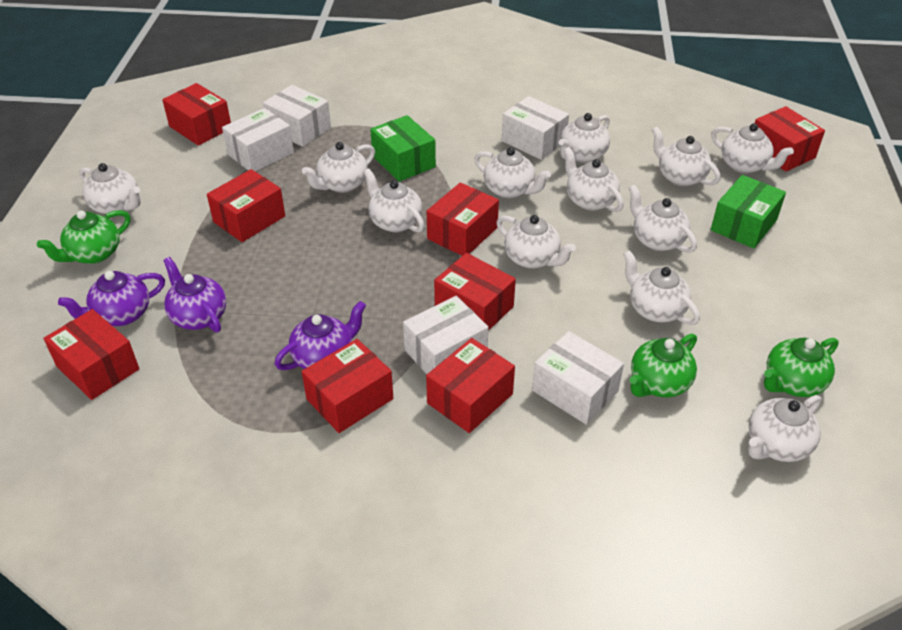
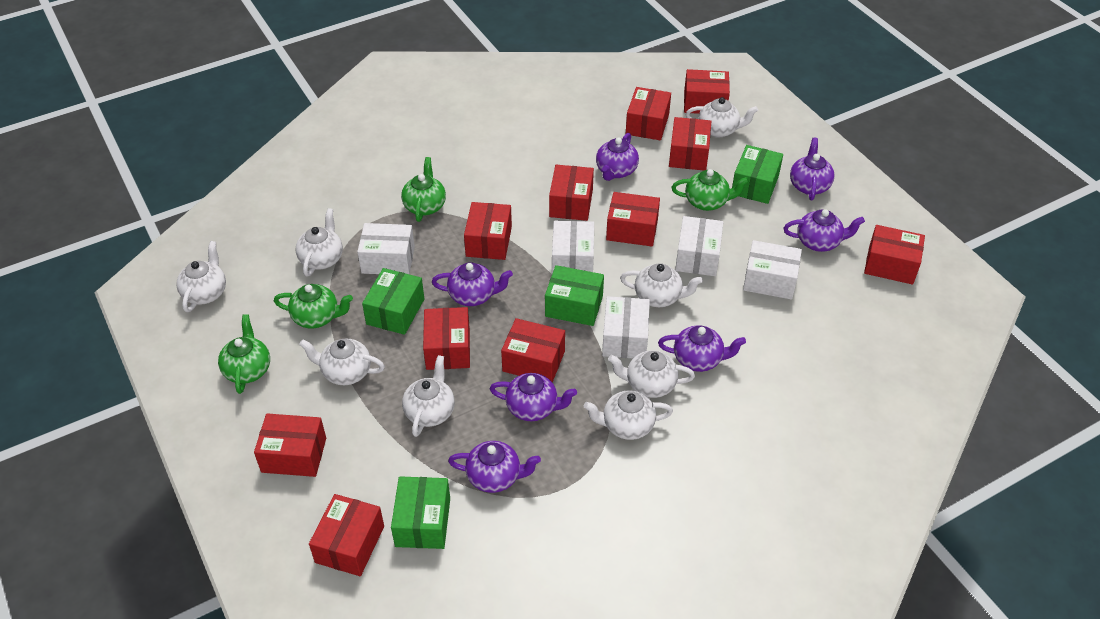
green box: 2 -> 4
green teapot: 3 -> 4
purple teapot: 3 -> 7
red box: 8 -> 11
white teapot: 12 -> 8

